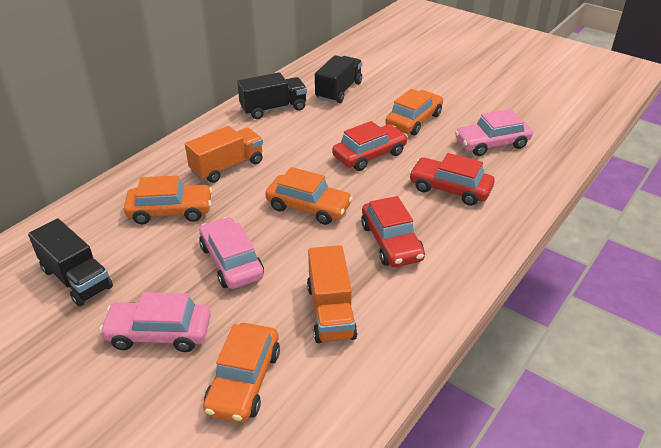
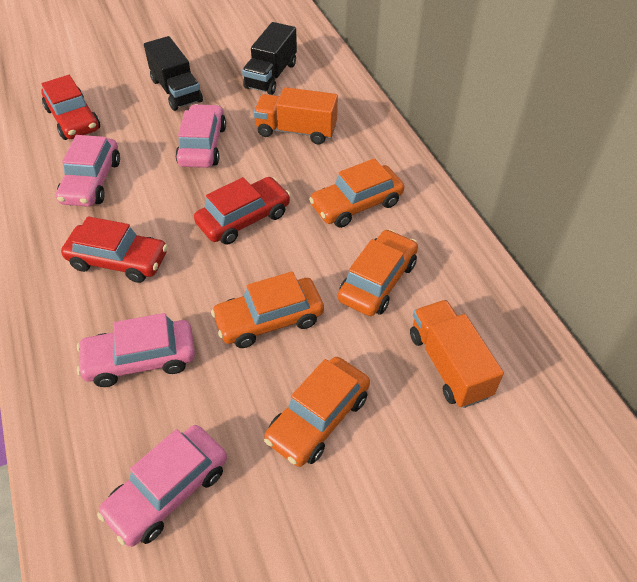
black truck: 3 -> 2
pink car: 3 -> 4

